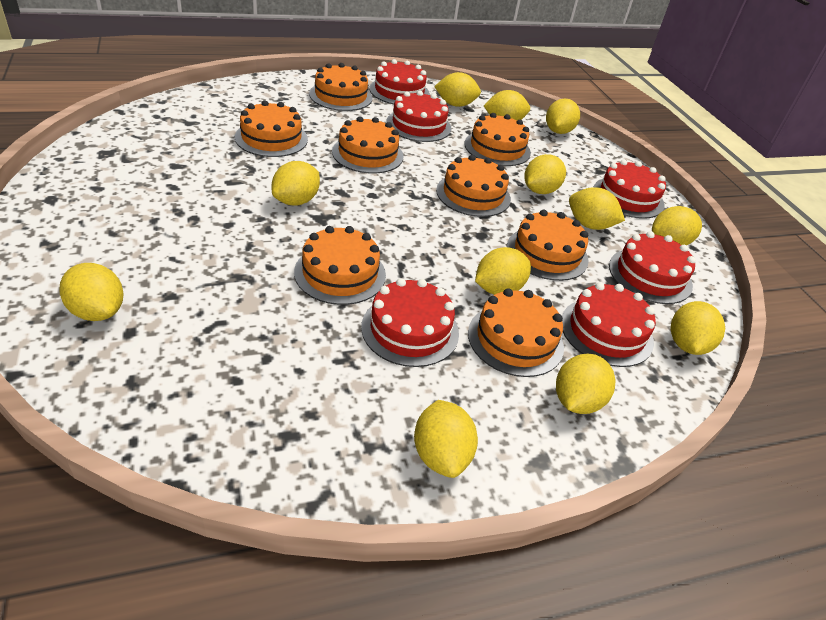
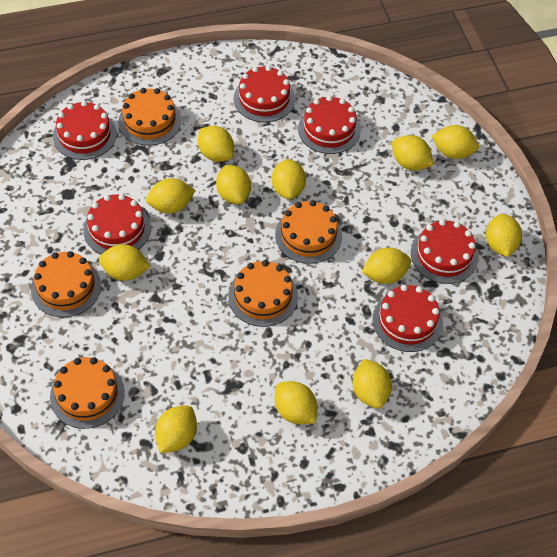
orange cake: 8 -> 5

